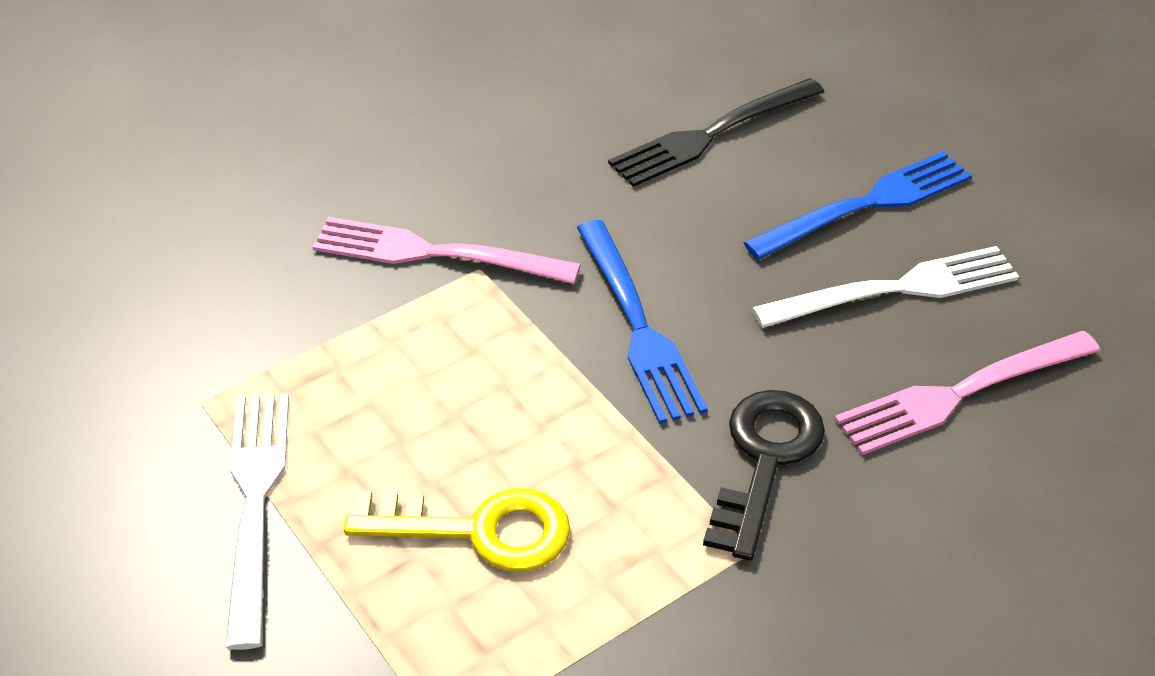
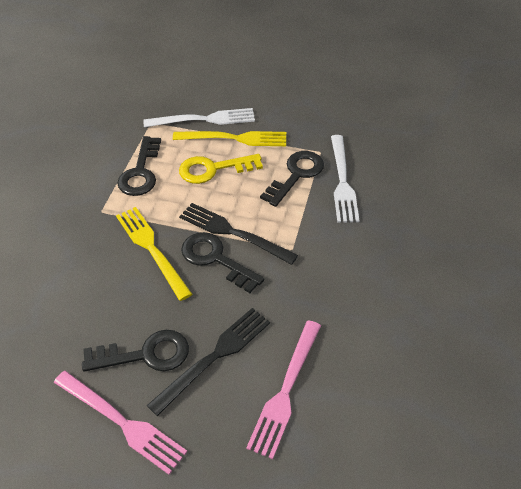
black fork: 1 -> 2
black key: 1 -> 4
blue fork: 2 -> 0
yellow fork: 0 -> 2

